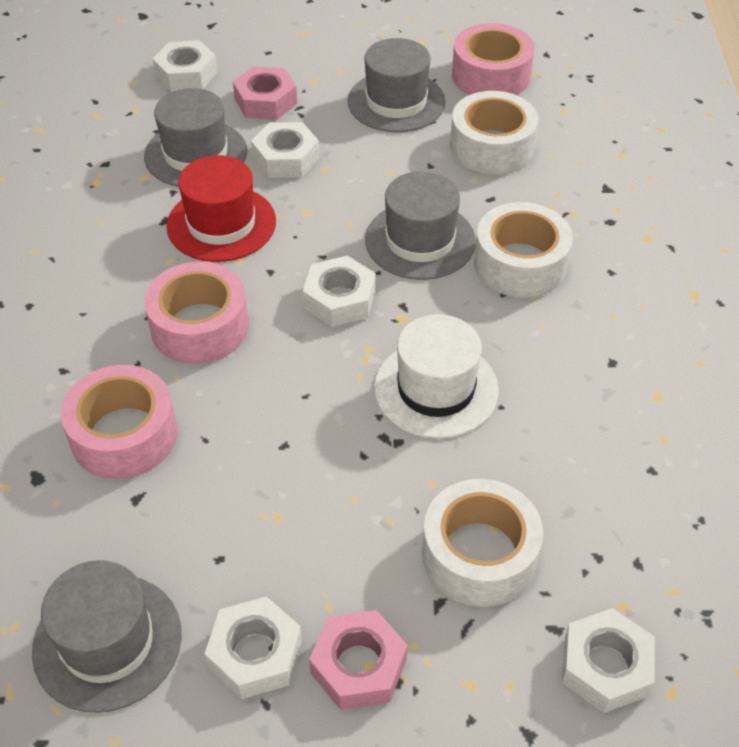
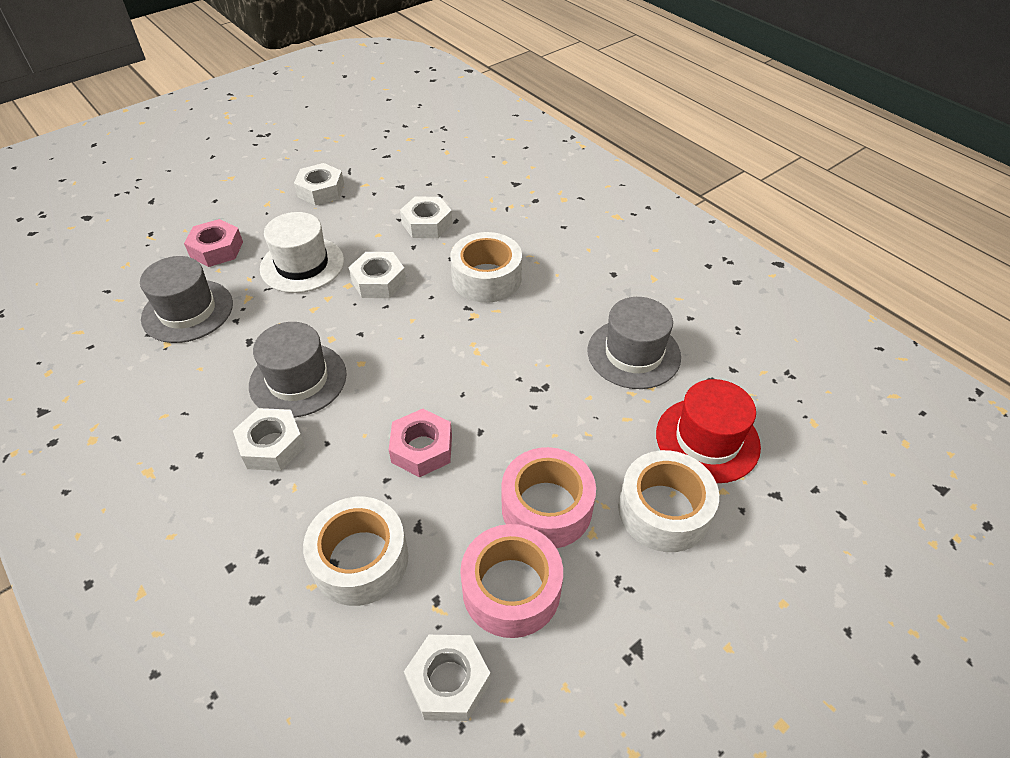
grey hat: 4 -> 3
pink tape: 3 -> 2

